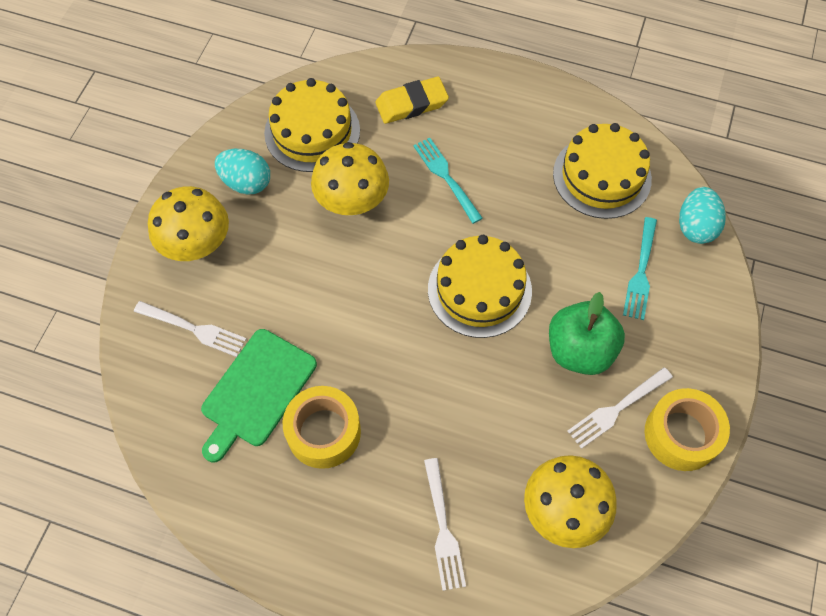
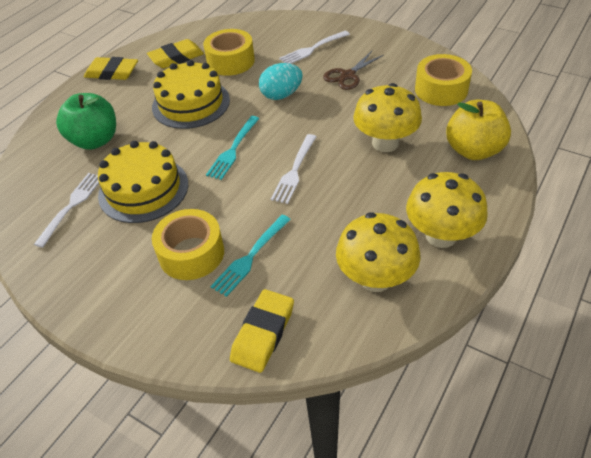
brown scissors: 0 -> 1
green cutting board: 1 -> 0
turquoise egg: 2 -> 1
yellow apple: 0 -> 1
yellow cake: 3 -> 2
yellow eraser: 1 -> 3
yellow tape: 2 -> 3

